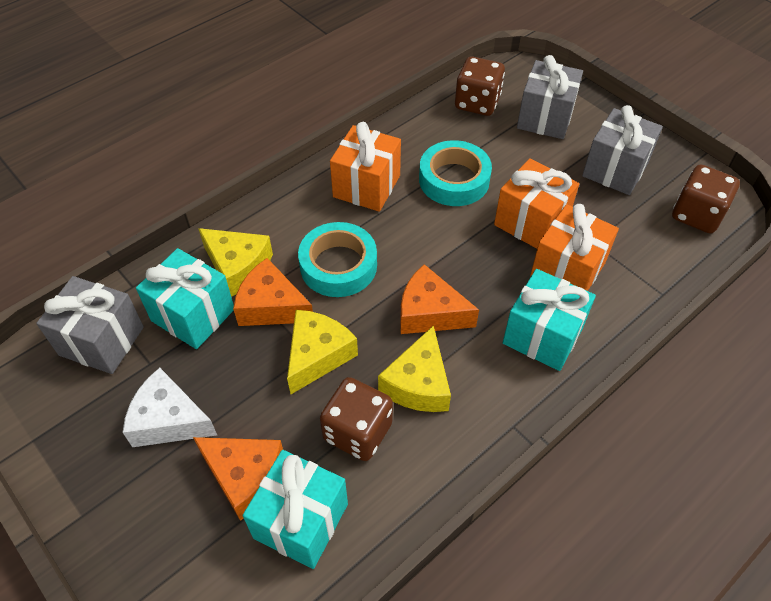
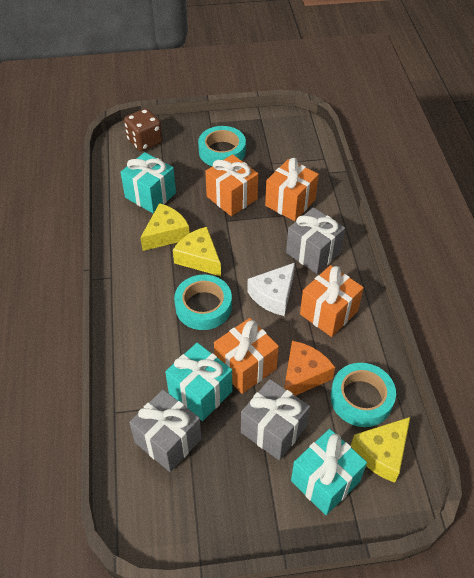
brown dice: 3 -> 1
orange cheese: 3 -> 1
orange gift: 3 -> 4
turquoise tape: 2 -> 3

